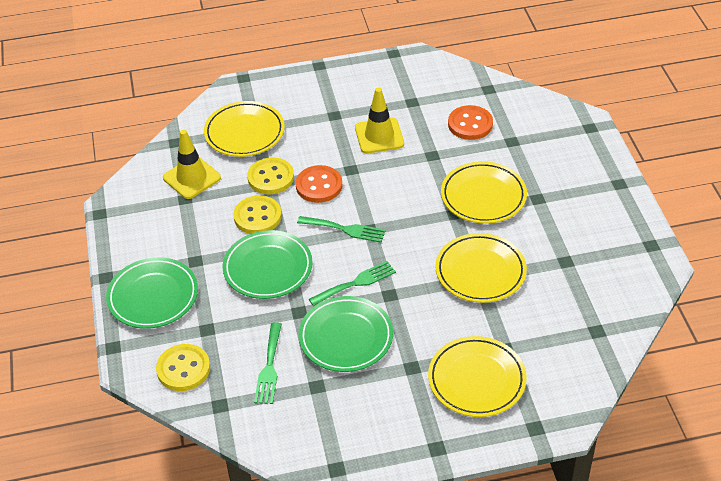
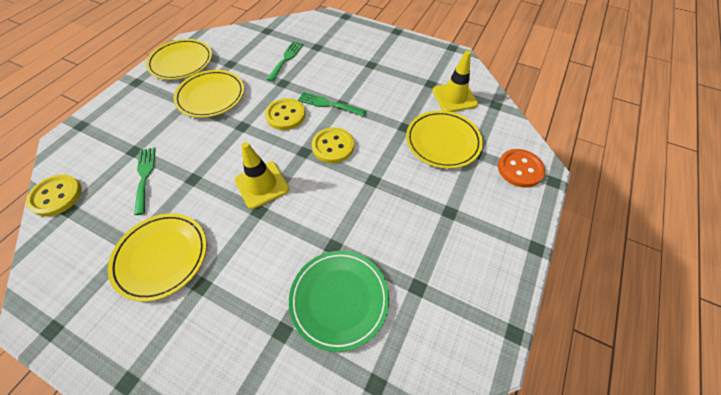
green plate: 3 -> 1
orange button: 2 -> 1

